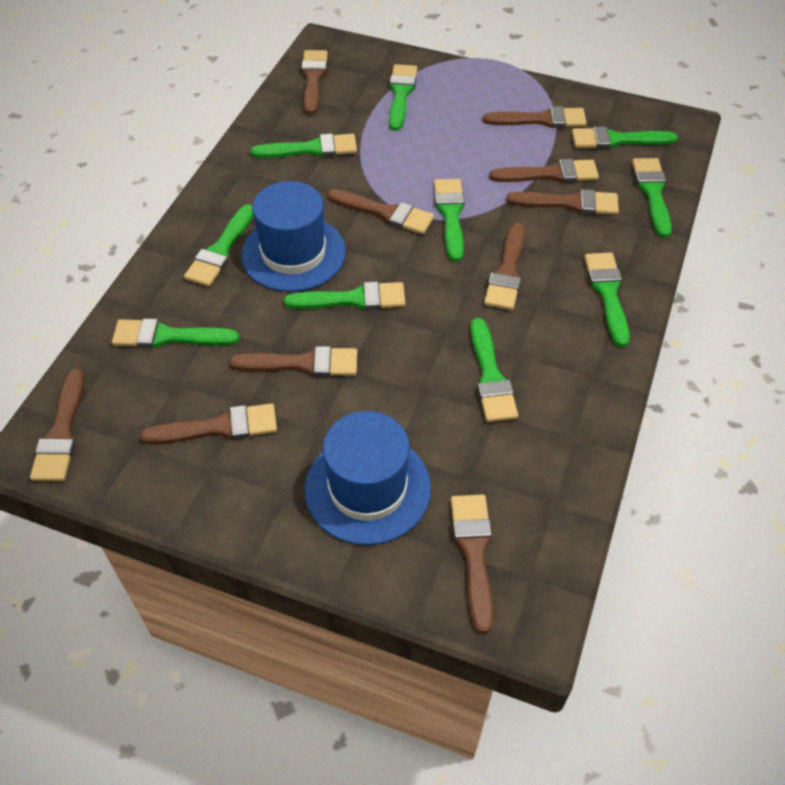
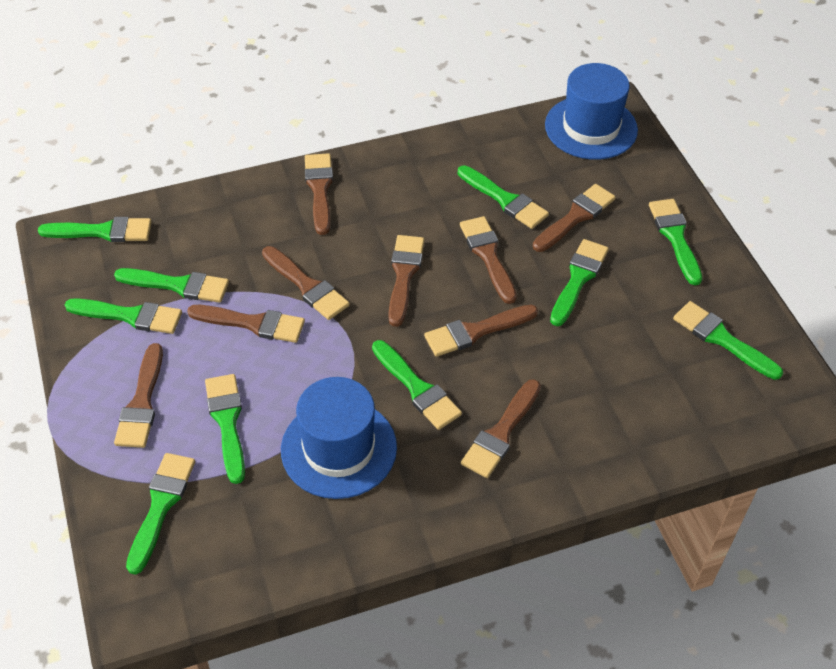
brown brush: 10 -> 9

